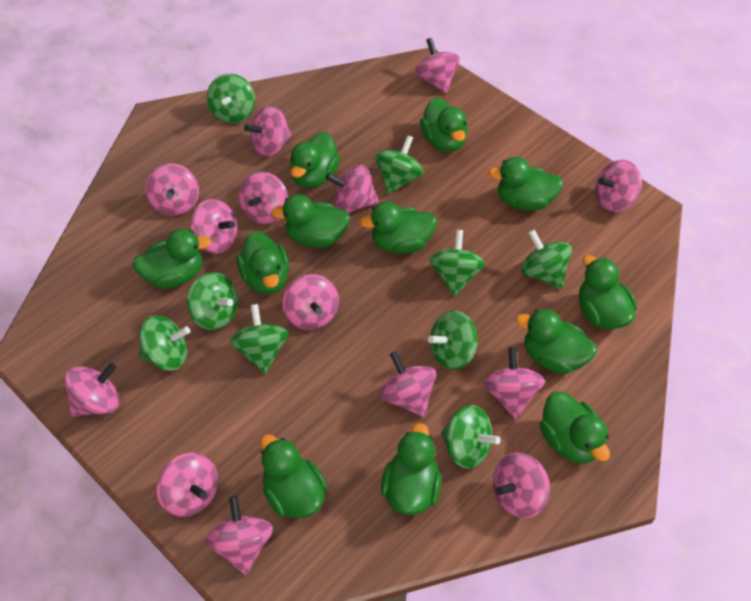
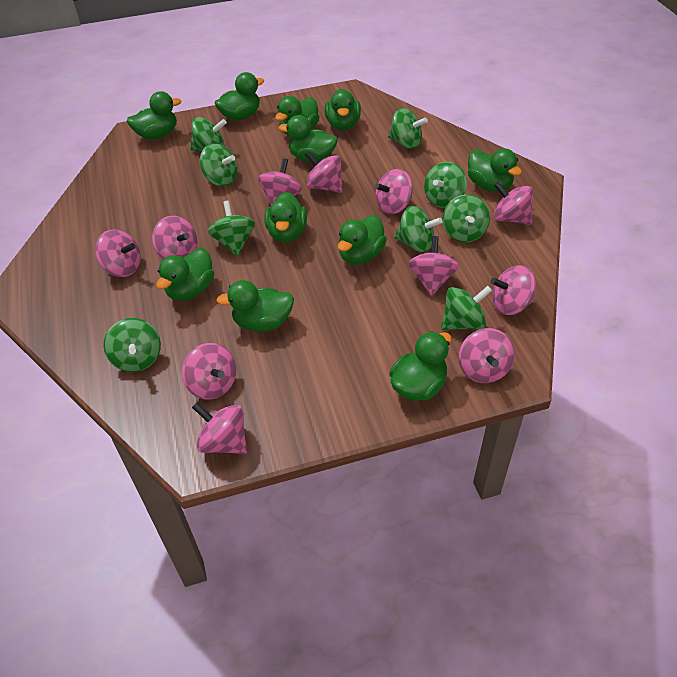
green duck: 12 -> 11
pink spinning top: 14 -> 11

